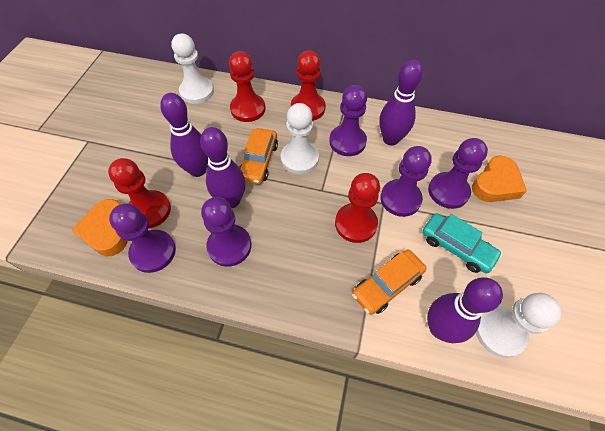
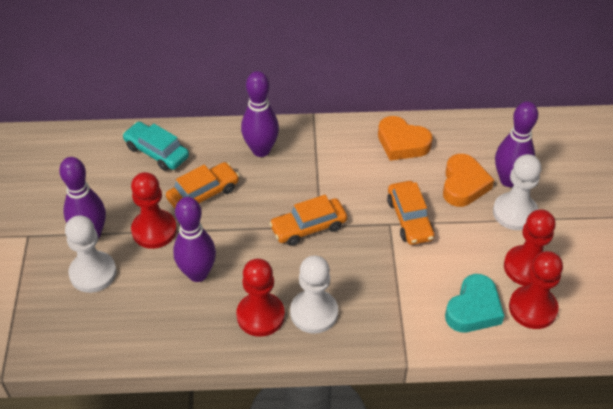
orange car: 2 -> 3
purple pawn: 5 -> 0
turquoise heart: 0 -> 1

